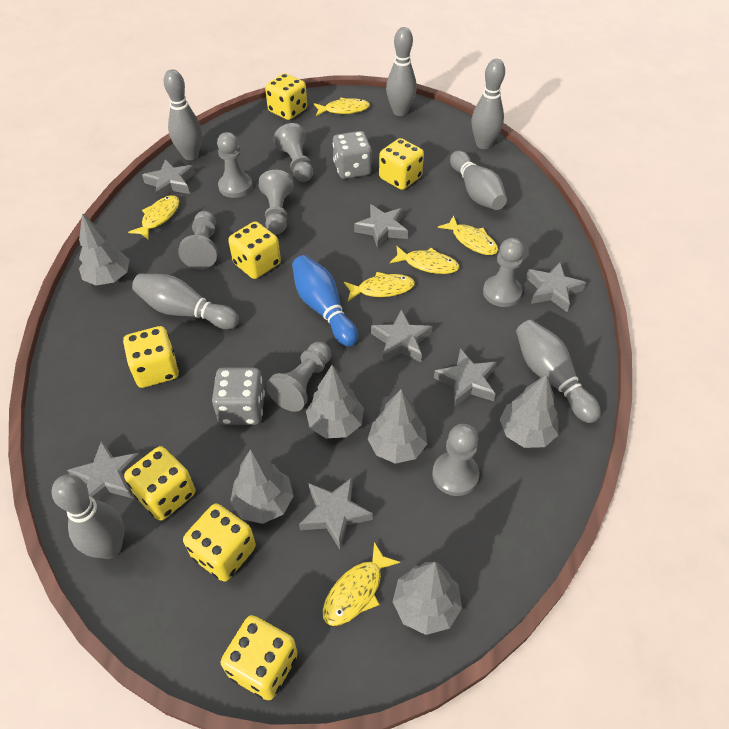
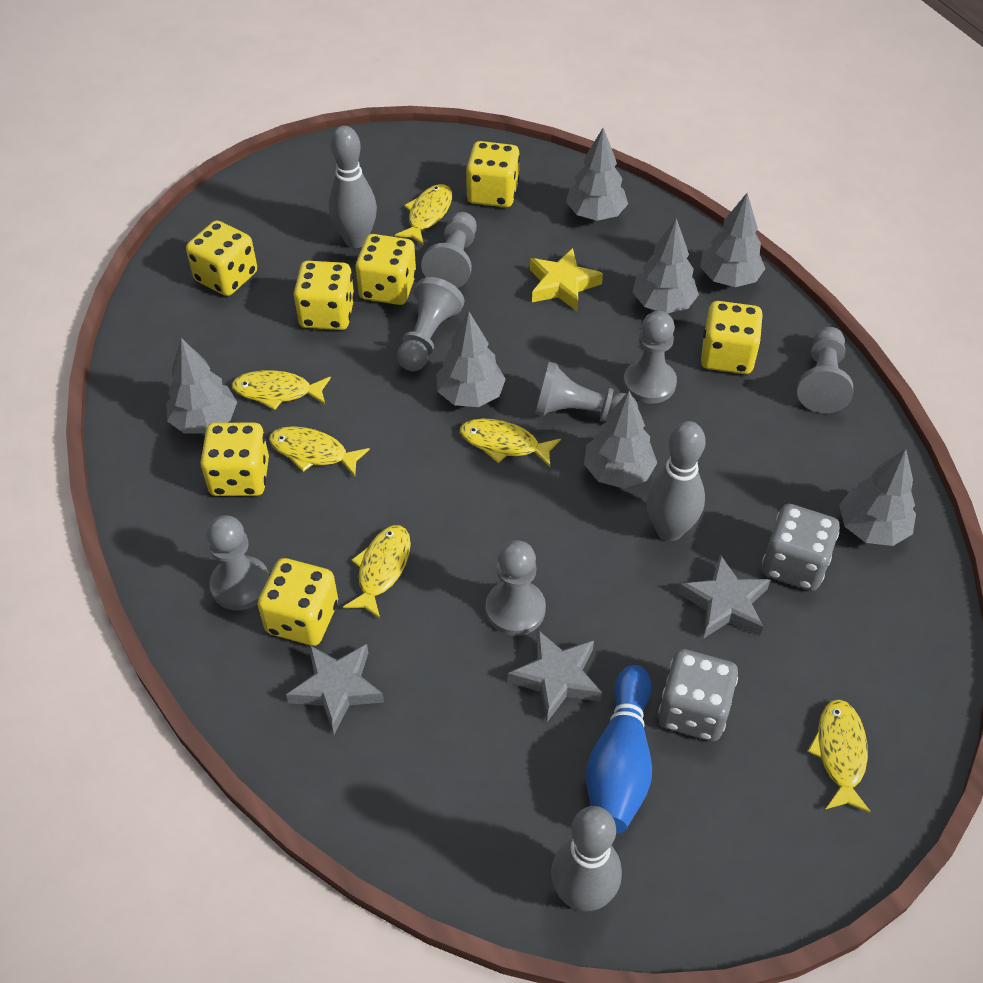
grey bowling pin: 7 -> 3
grey star: 7 -> 3
grey tree: 6 -> 7
yellow star: 0 -> 1

